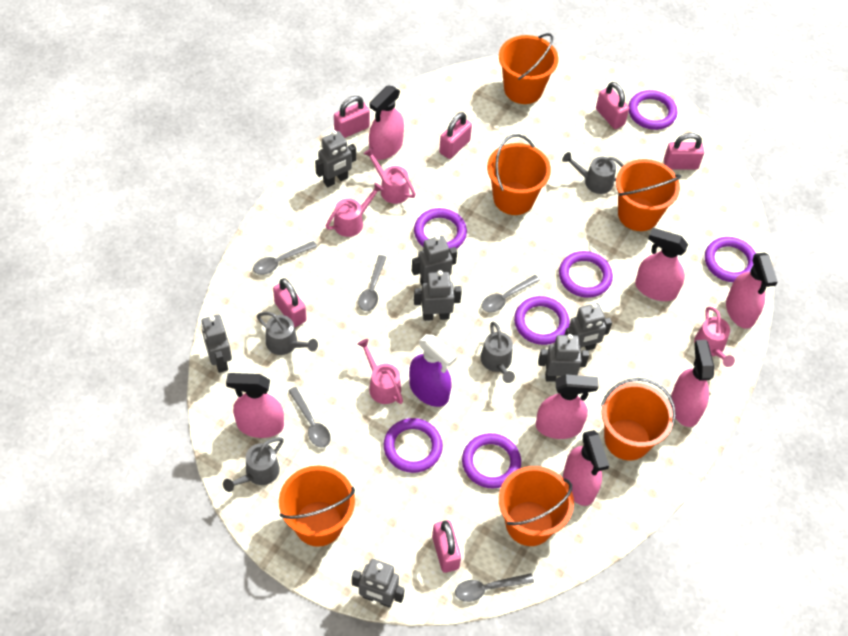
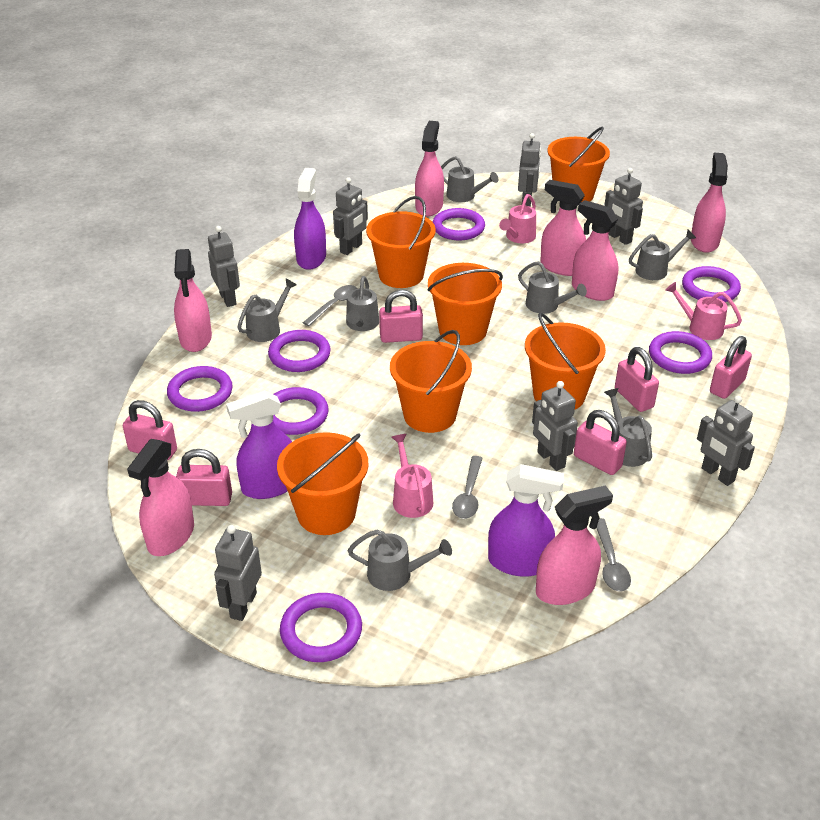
grey spoon: 5 -> 3
grey watering can: 4 -> 7
pink watering can: 4 -> 3
purple spray bottle: 1 -> 3

